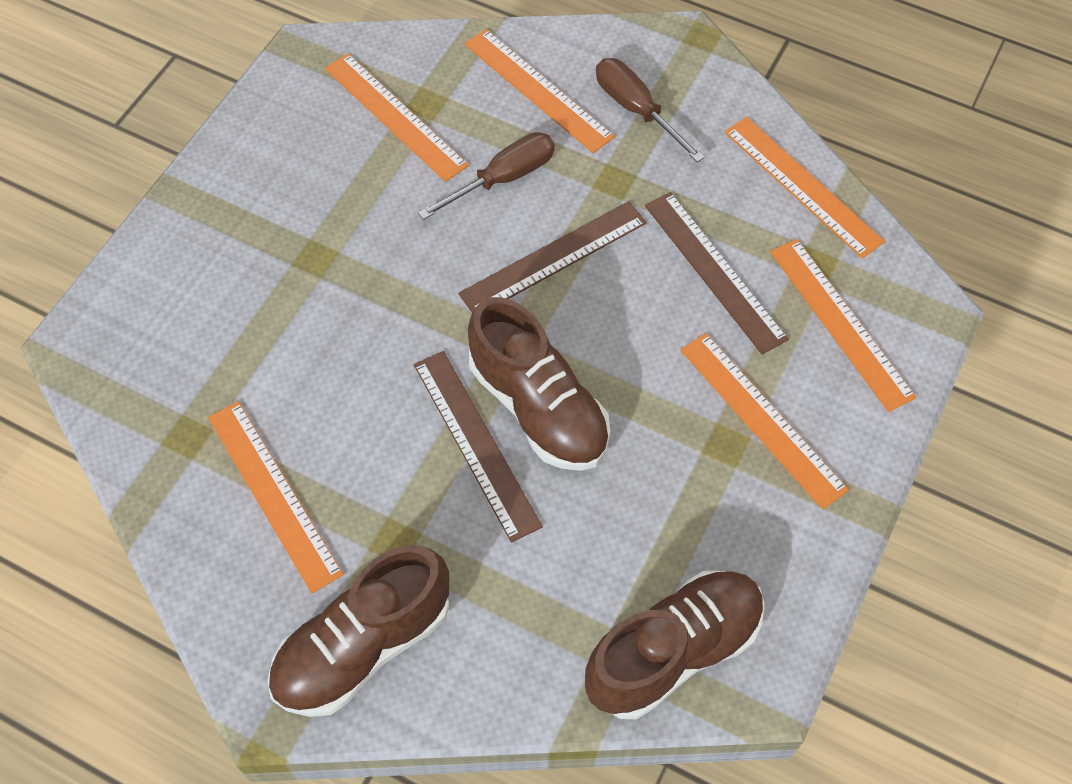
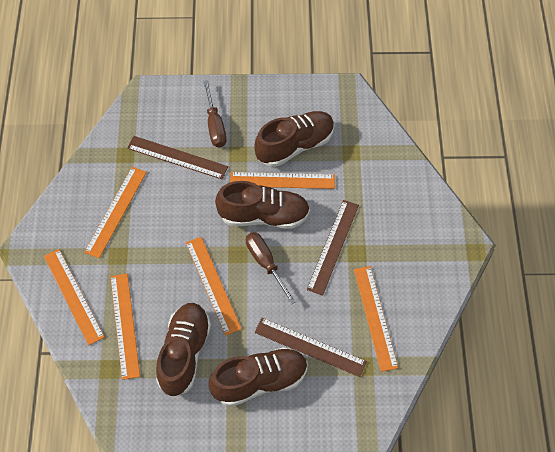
brown shoe: 3 -> 4

